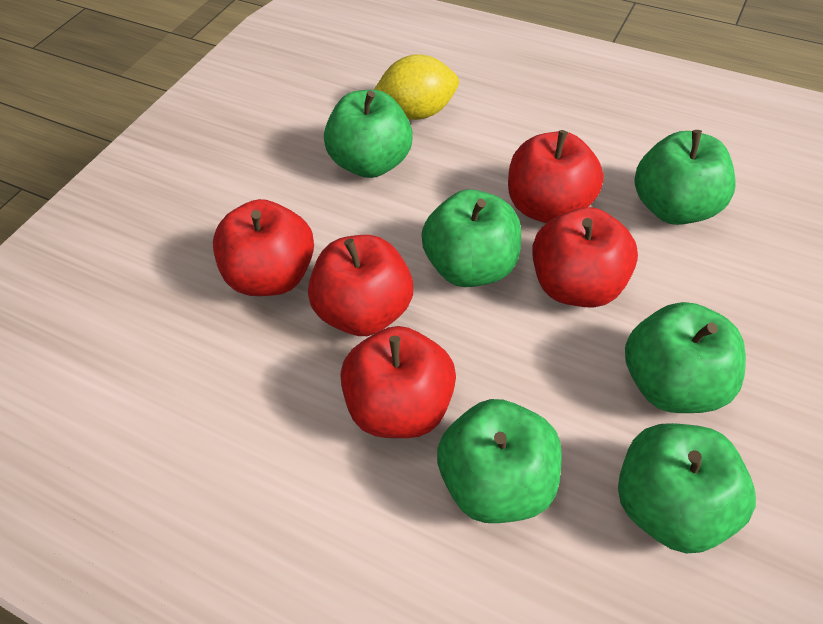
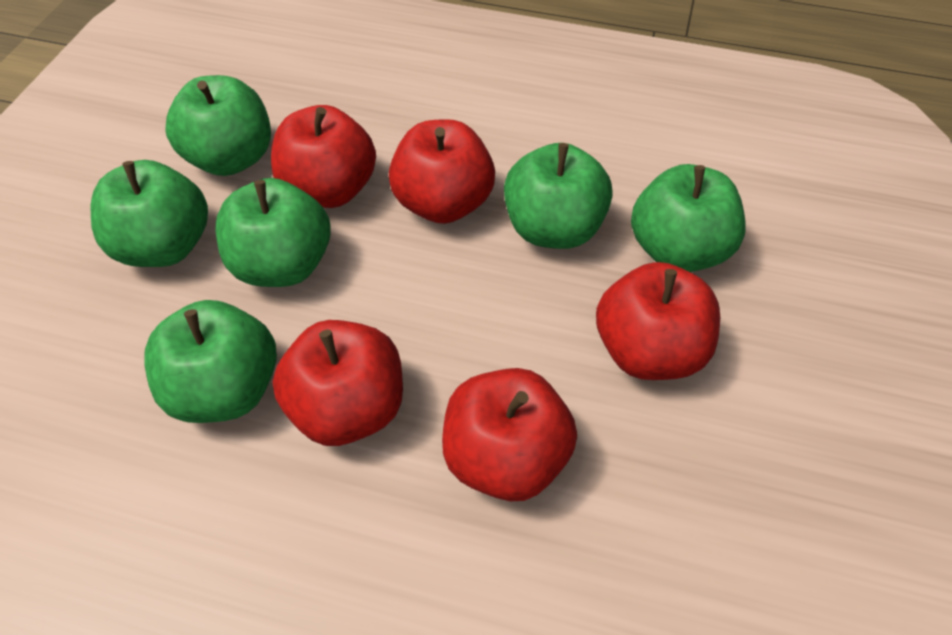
yellow lemon: 1 -> 0

